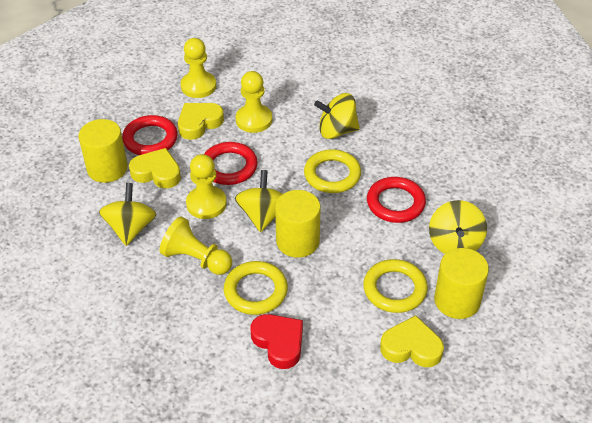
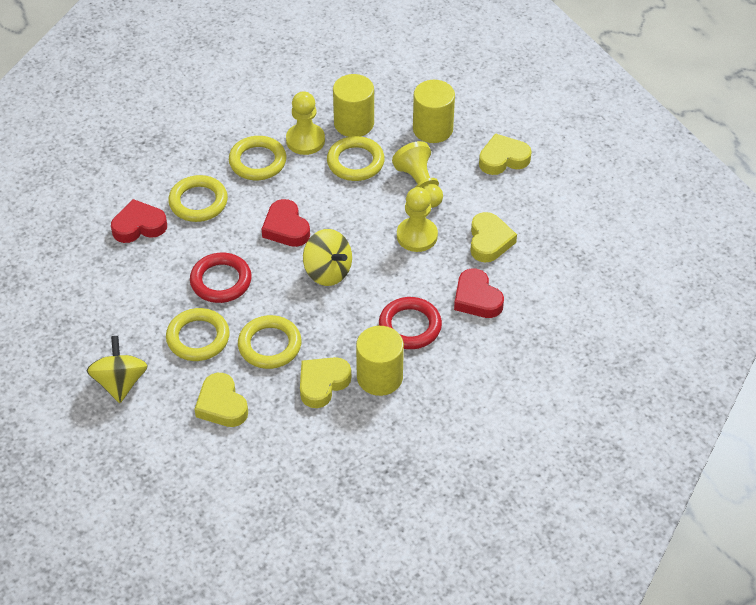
red heart: 1 -> 3
red ring: 3 -> 2
yellow heart: 3 -> 4
yellow pawn: 4 -> 3
yellow ring: 3 -> 5
yellow spinning top: 4 -> 2

